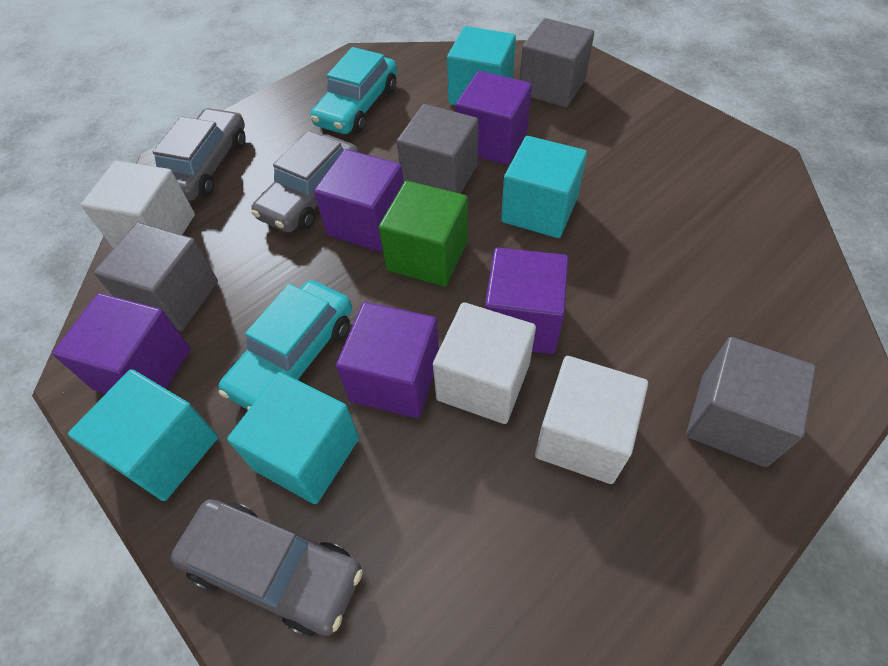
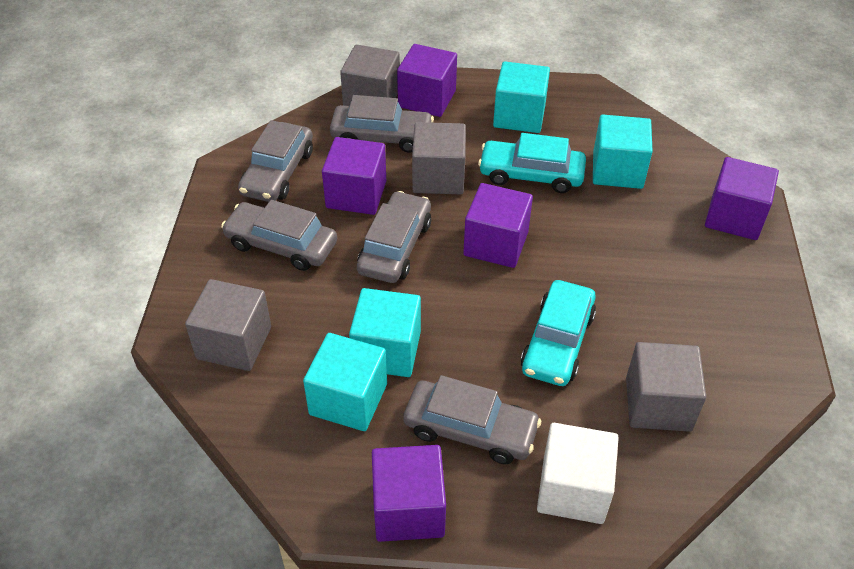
green cube: 1 -> 0
grey car: 3 -> 5
white cube: 3 -> 1

